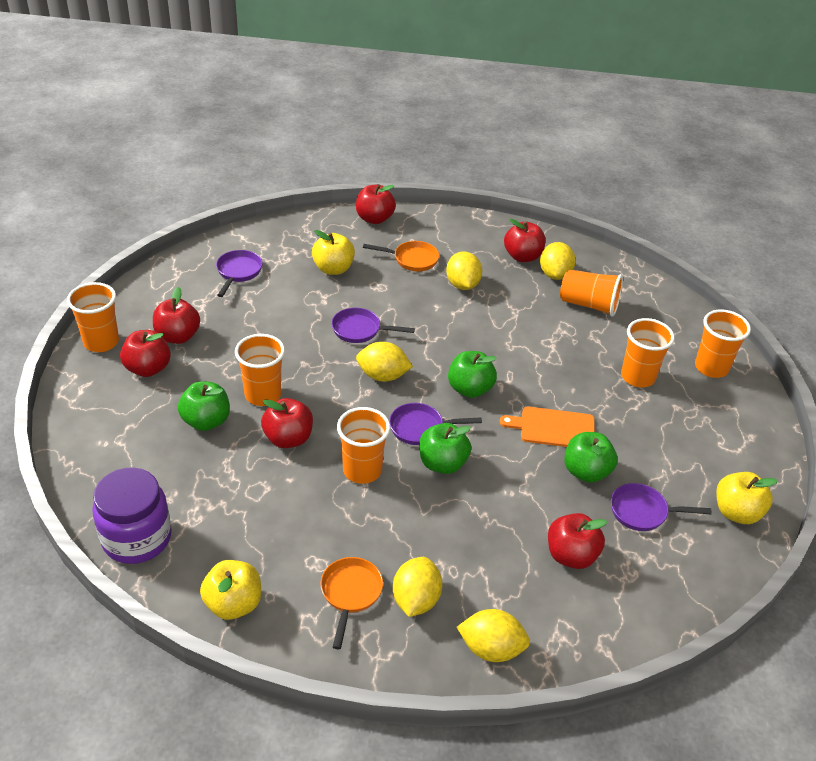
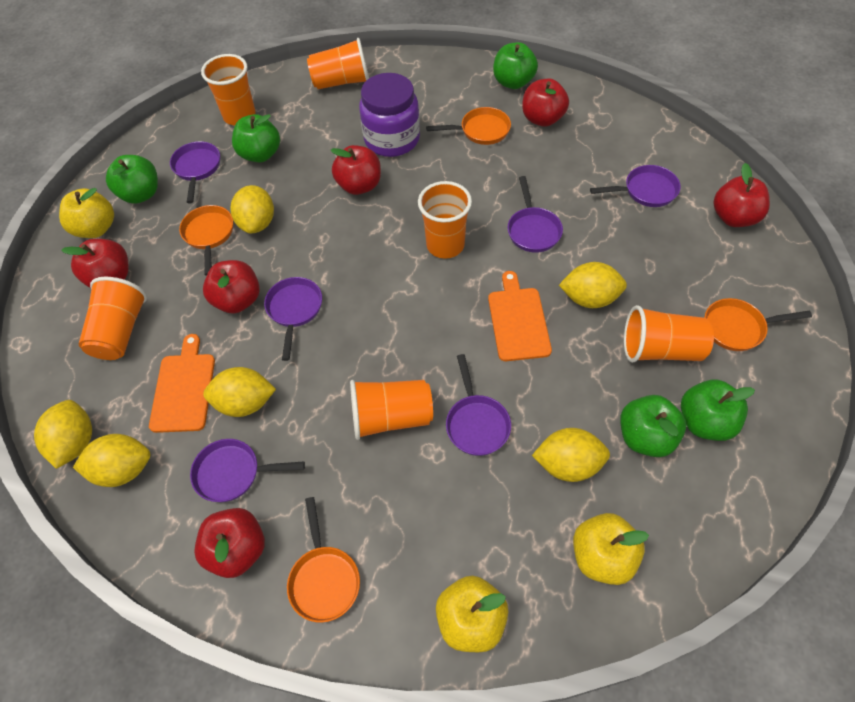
green apple: 4 -> 5
orange cutting board: 1 -> 2
orange pan: 2 -> 4
purple pan: 4 -> 6
yellow lemon: 5 -> 6

